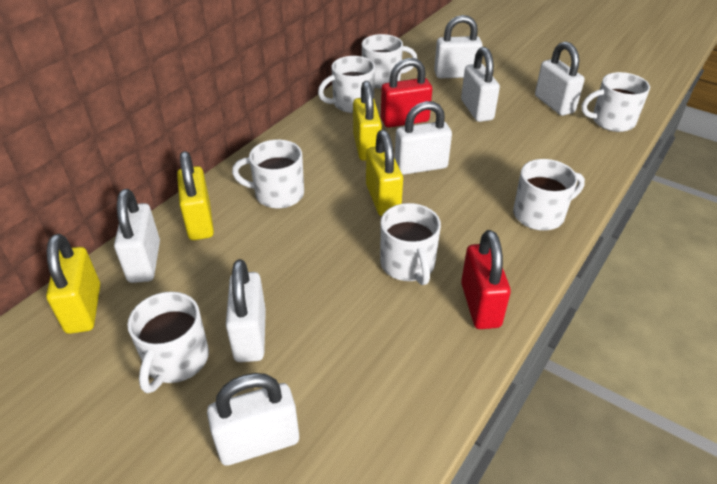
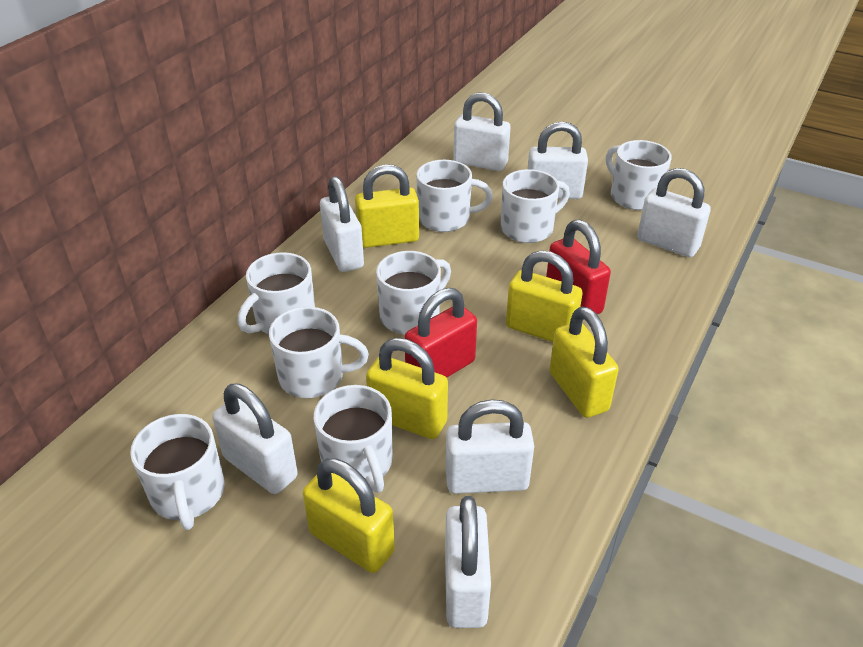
white mug: 7 -> 8
yellow padlock: 4 -> 5

